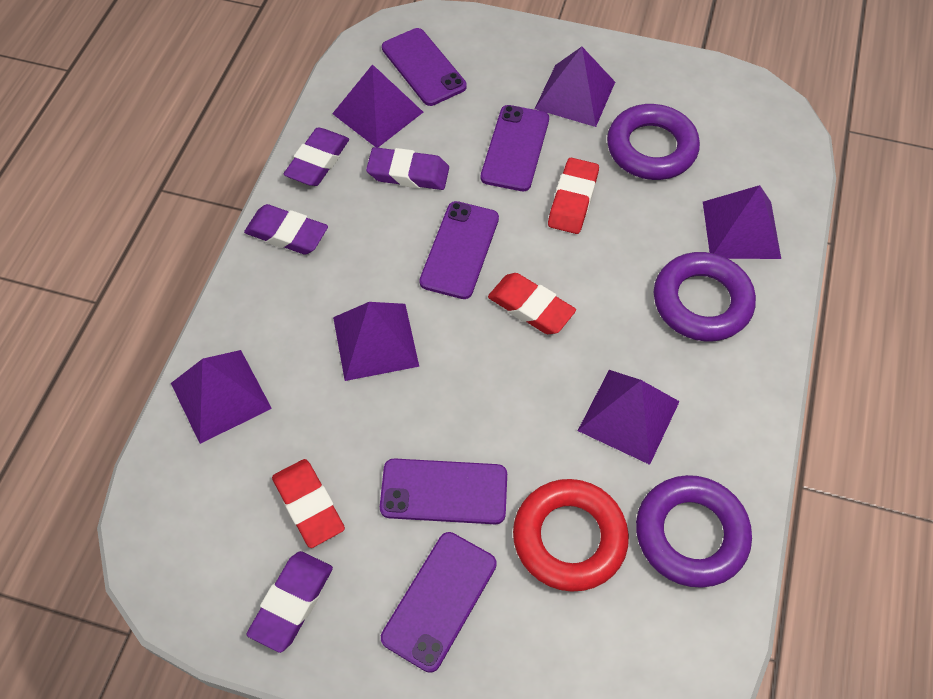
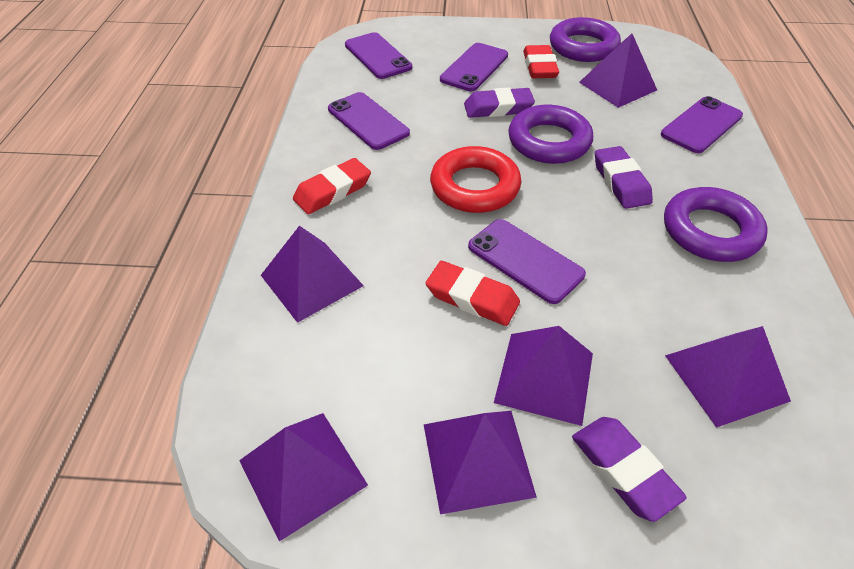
purple eraser: 4 -> 3

